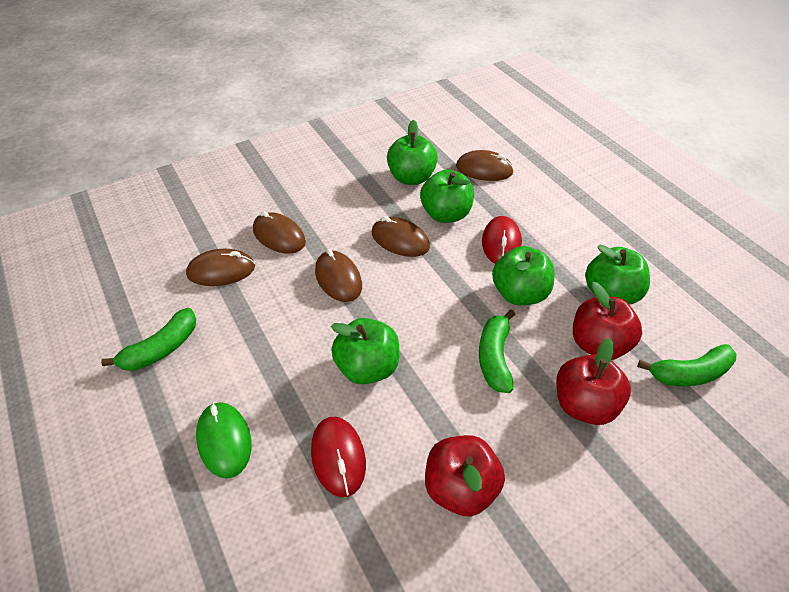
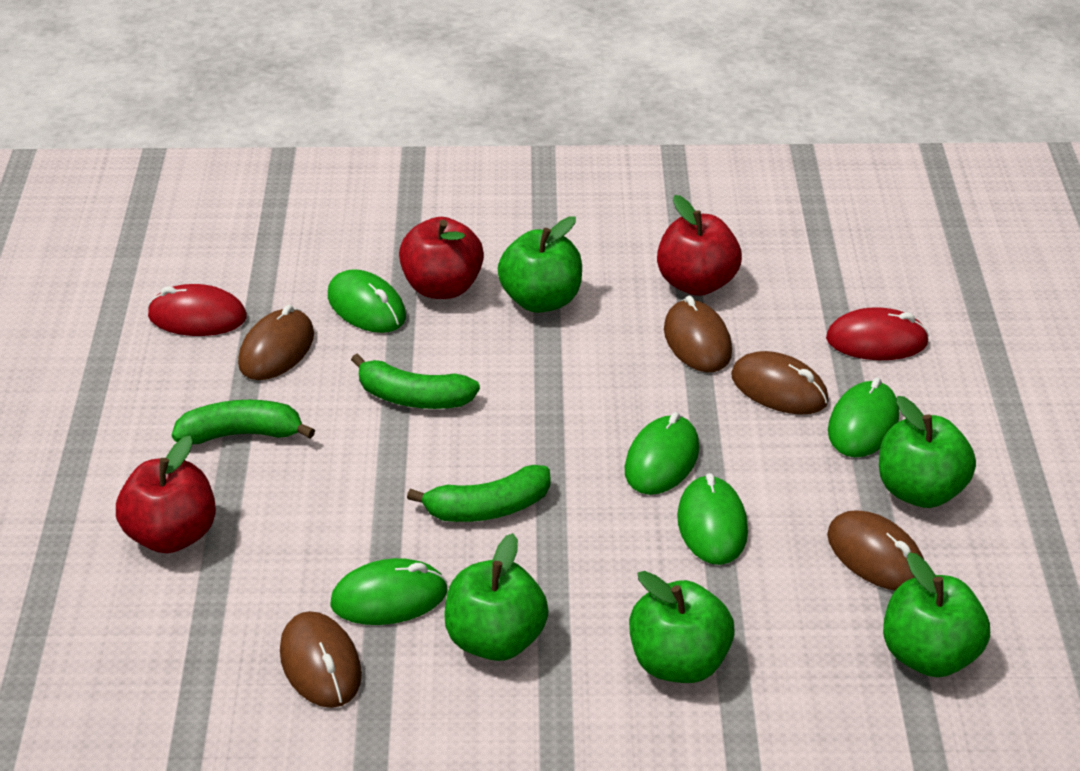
green mouse: 1 -> 5

